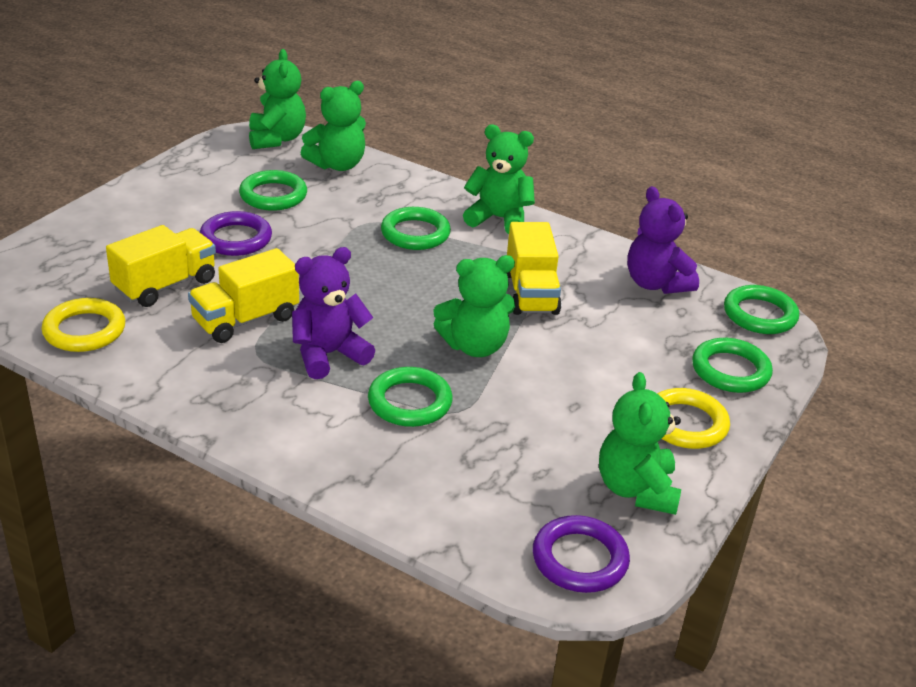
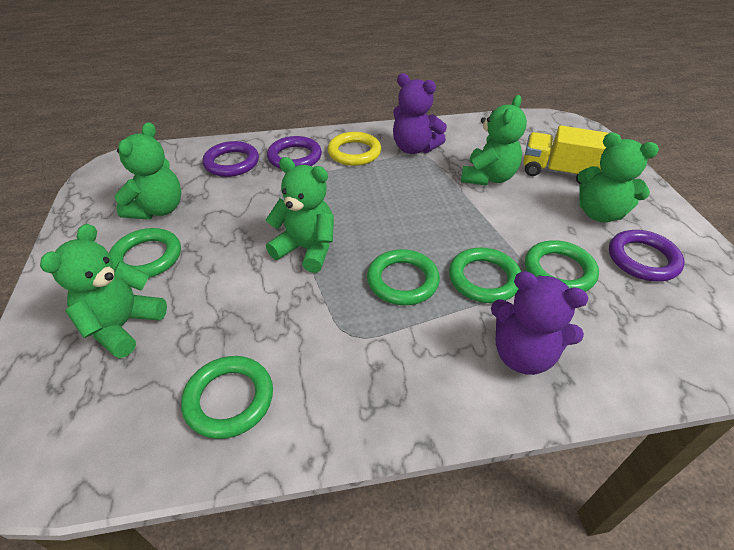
purple ring: 2 -> 3
yellow ring: 2 -> 1
yellow truck: 3 -> 1

